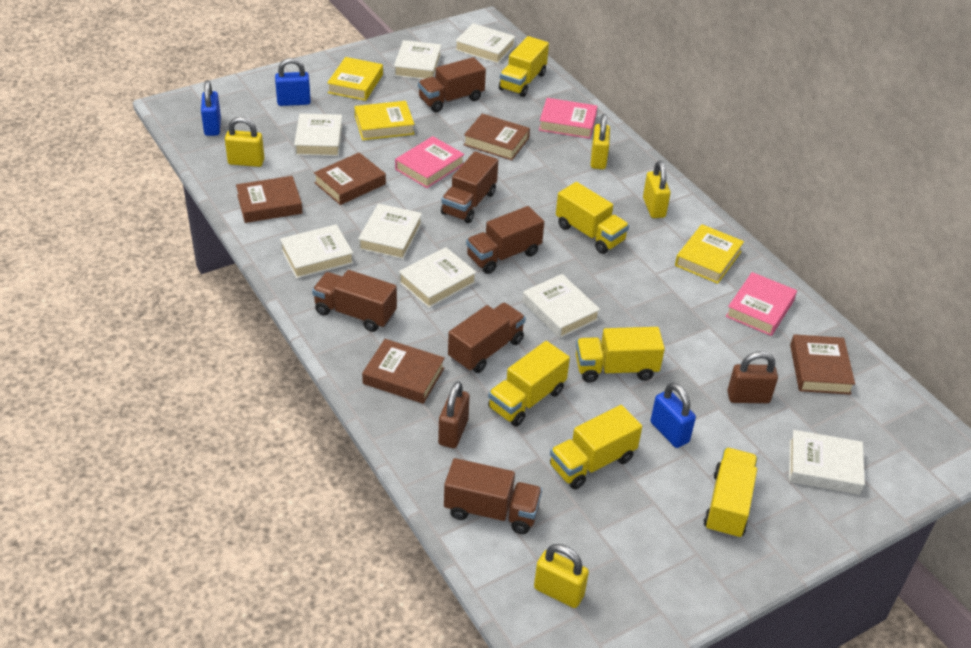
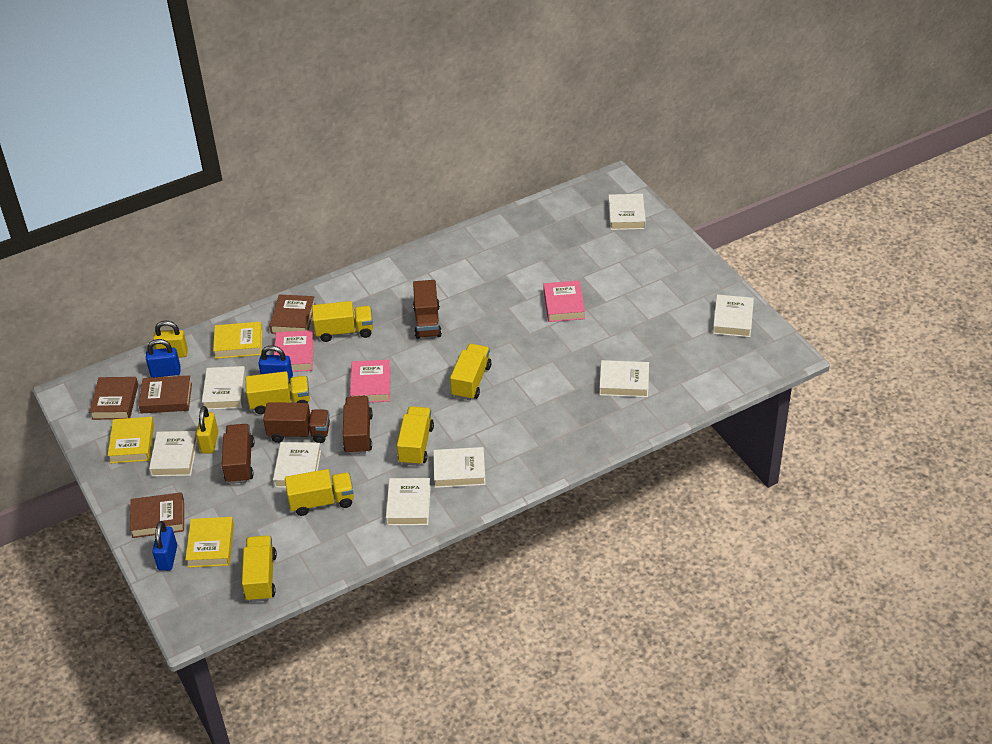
brown book: 5 -> 4
brown padlock: 2 -> 0
brown truck: 6 -> 4
yellow padlock: 4 -> 2

